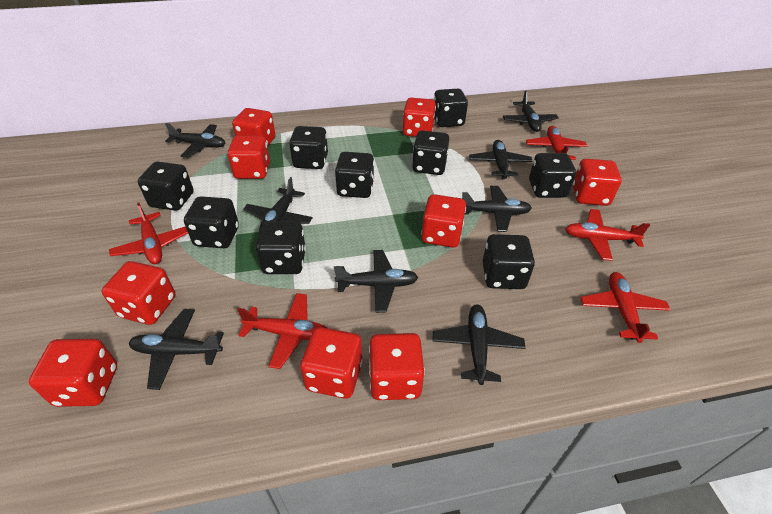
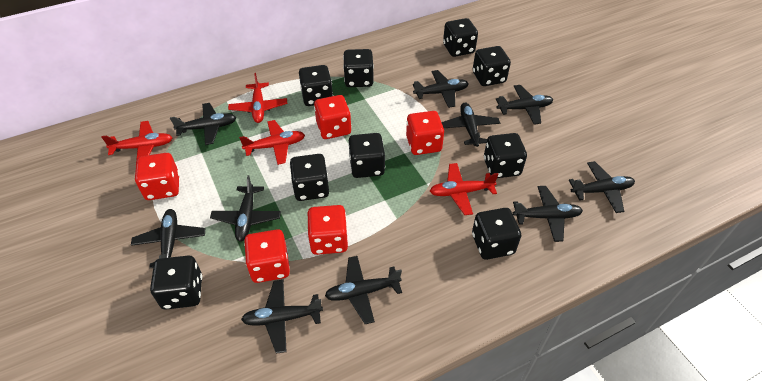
black plane: 8 -> 10
red dice: 9 -> 5
red plane: 5 -> 4

